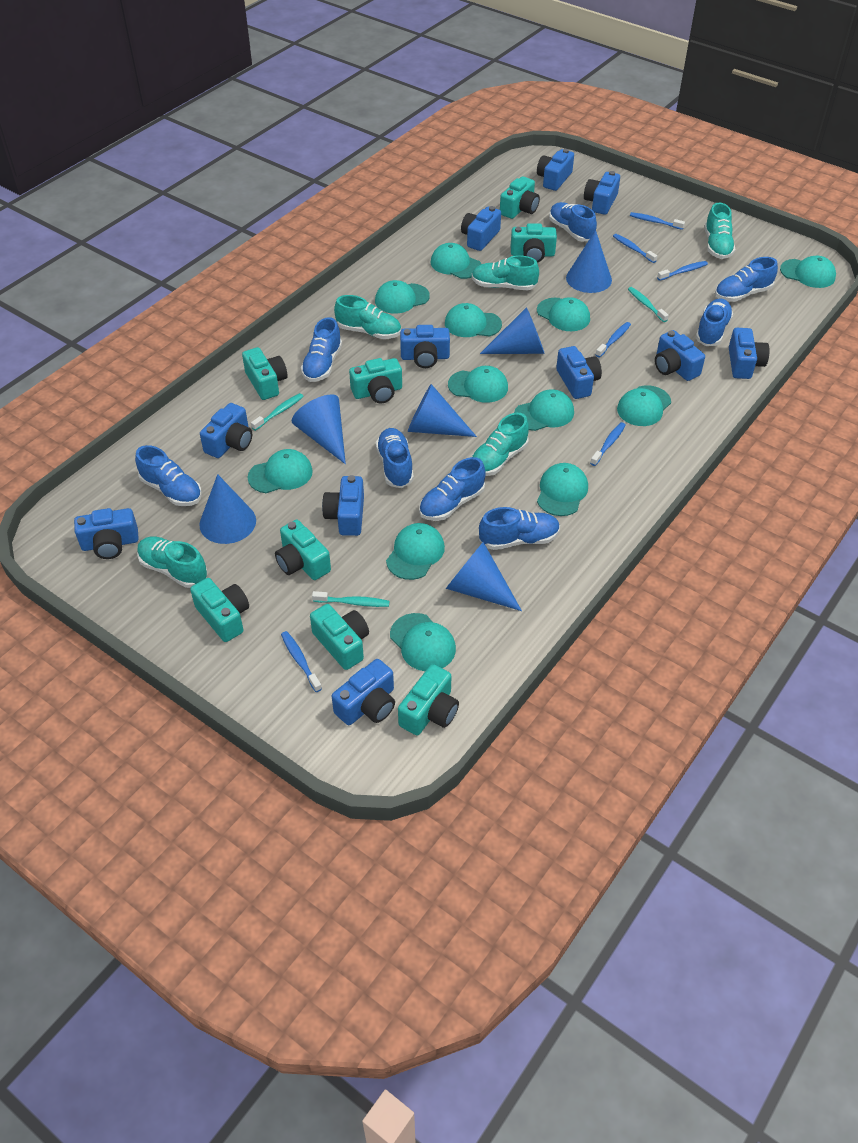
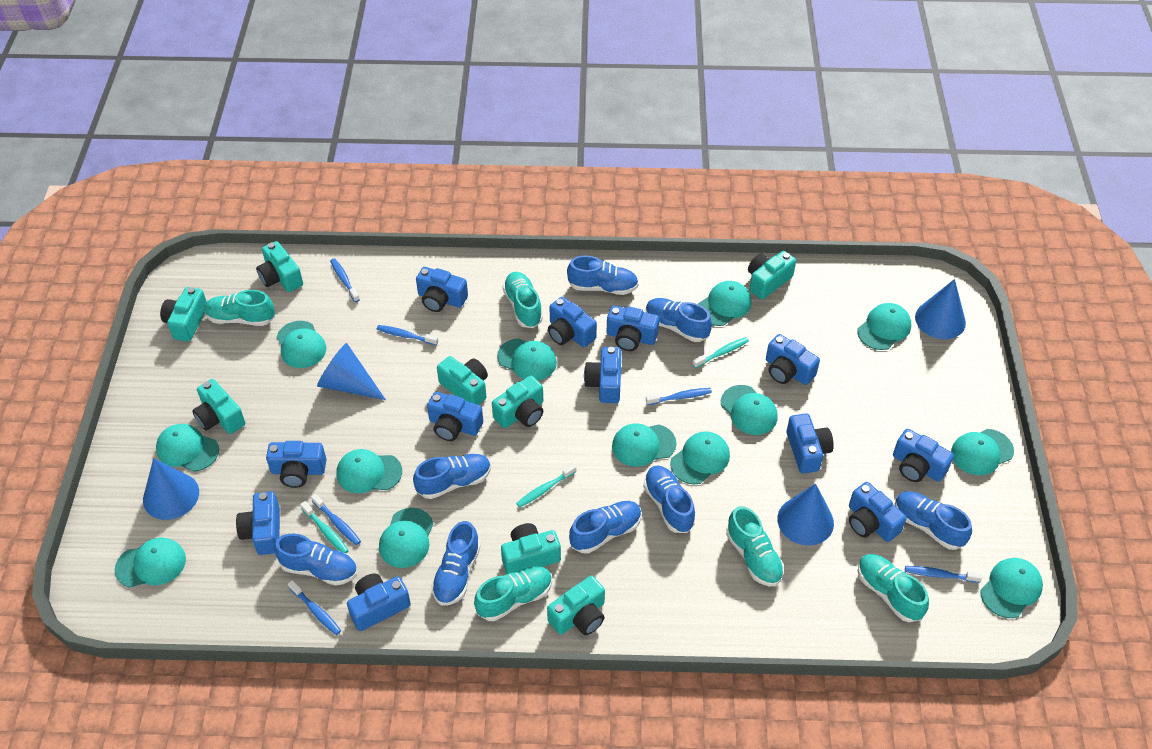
blue camera: 11 -> 12
blue cone: 6 -> 4
turquoise cap: 12 -> 13

